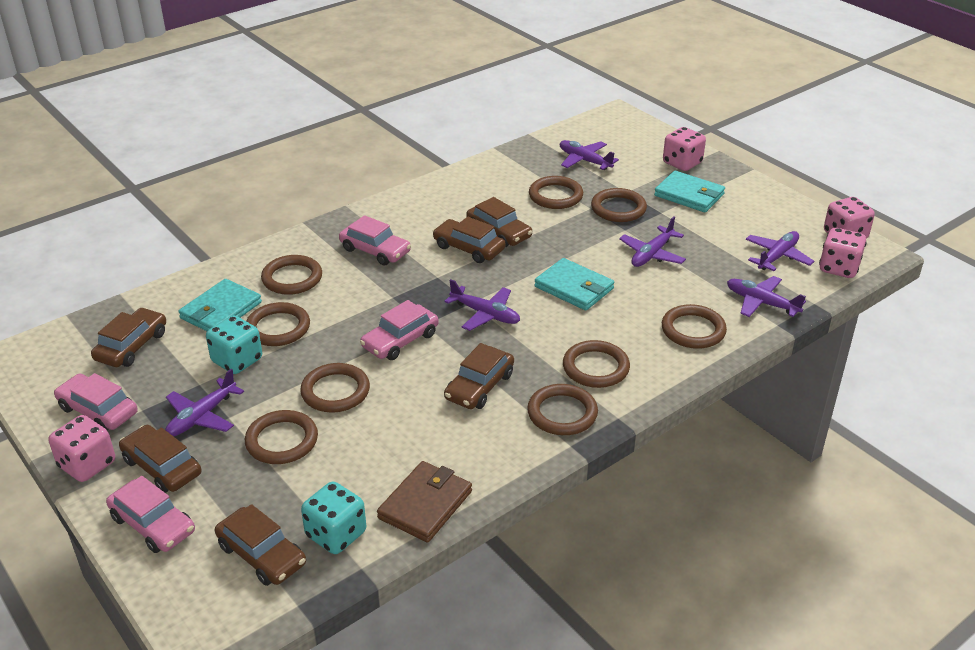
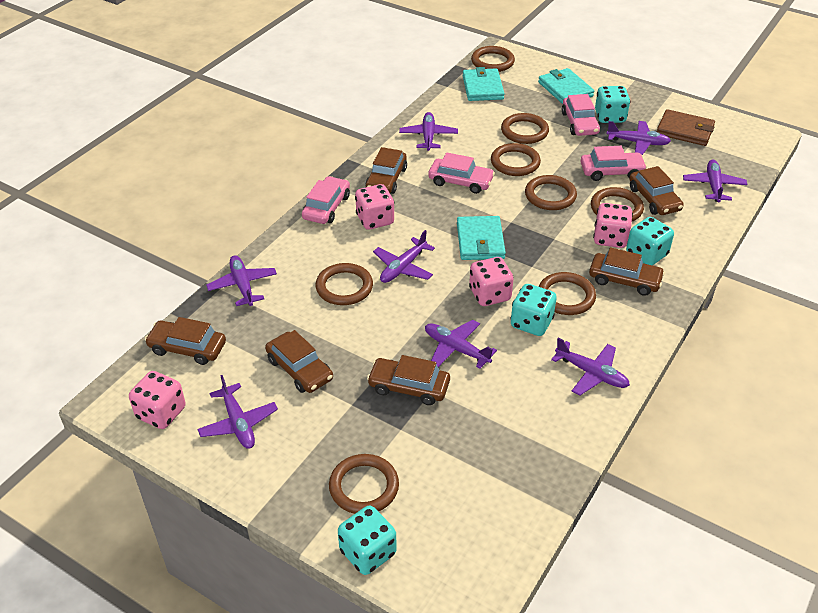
brown ring: 9 -> 8
purple plane: 6 -> 8
turquoise dice: 2 -> 4

